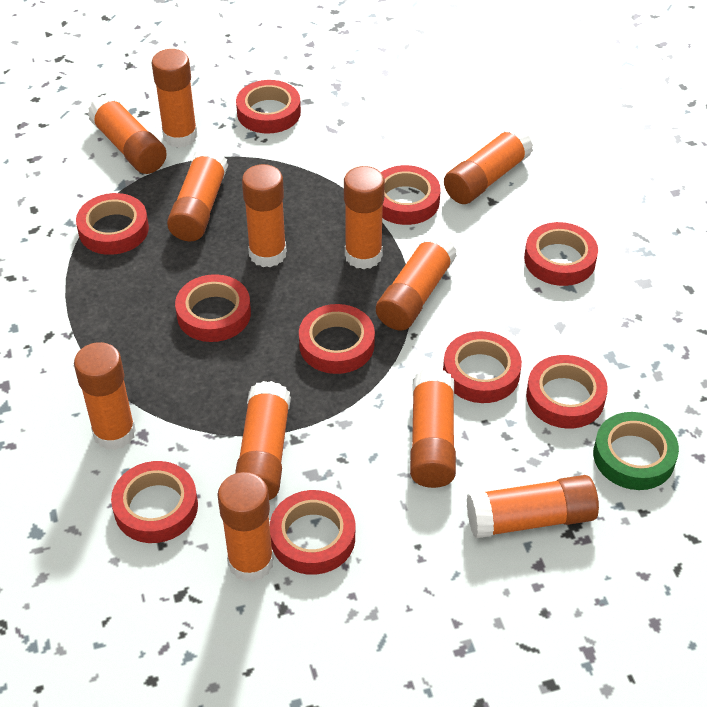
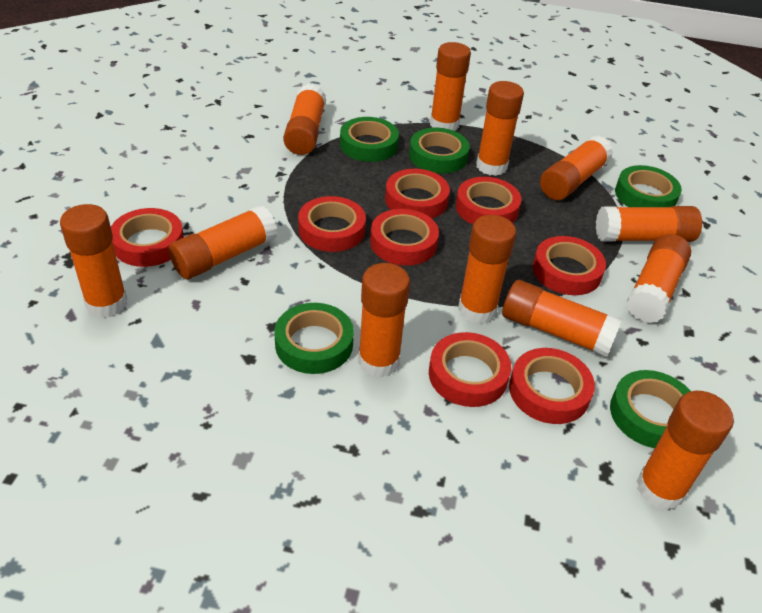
green tape: 1 -> 5
red tape: 10 -> 8

